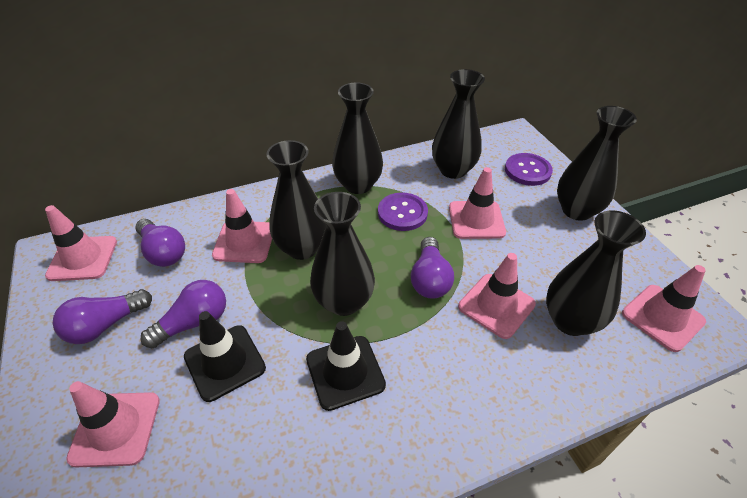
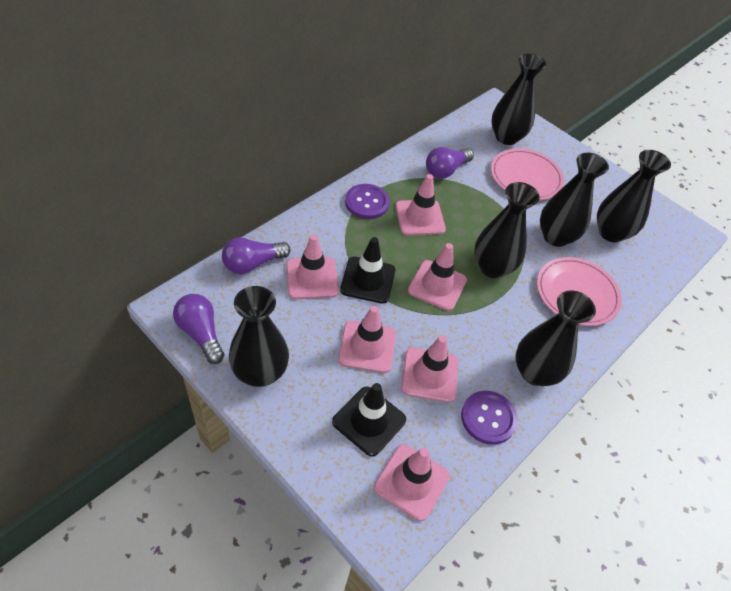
pink plate: 0 -> 2
purple light bulb: 4 -> 3

